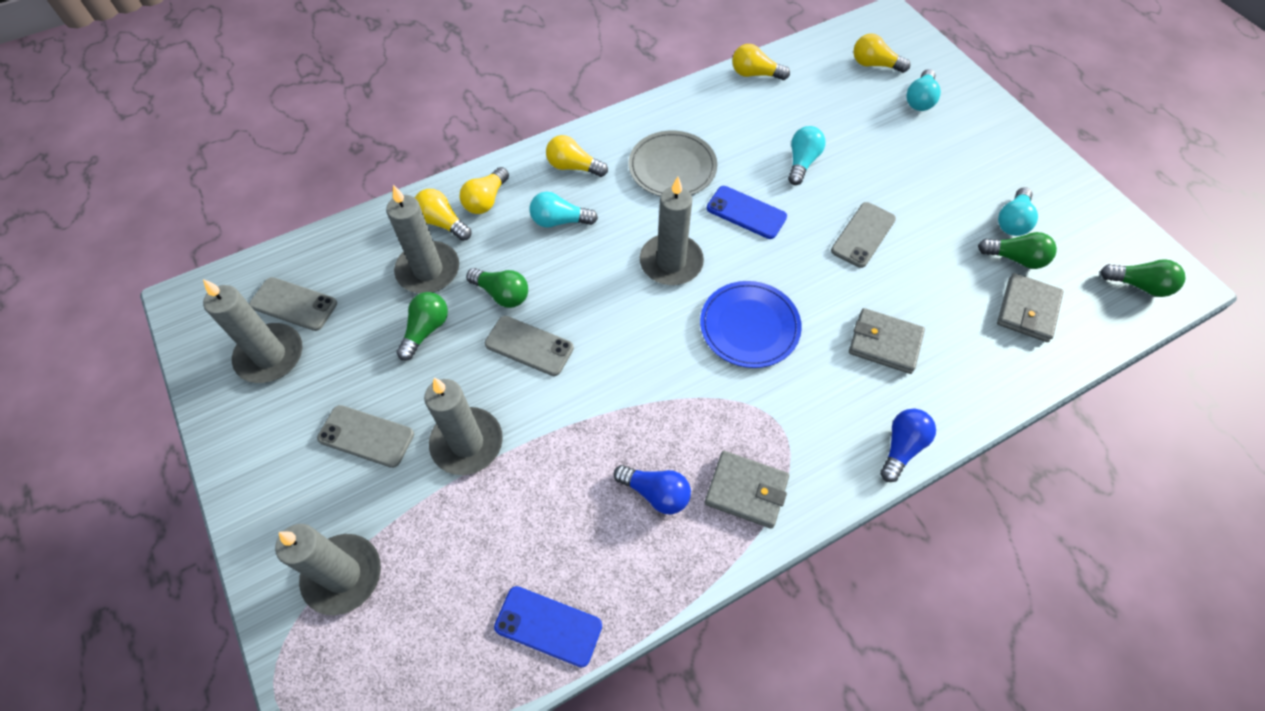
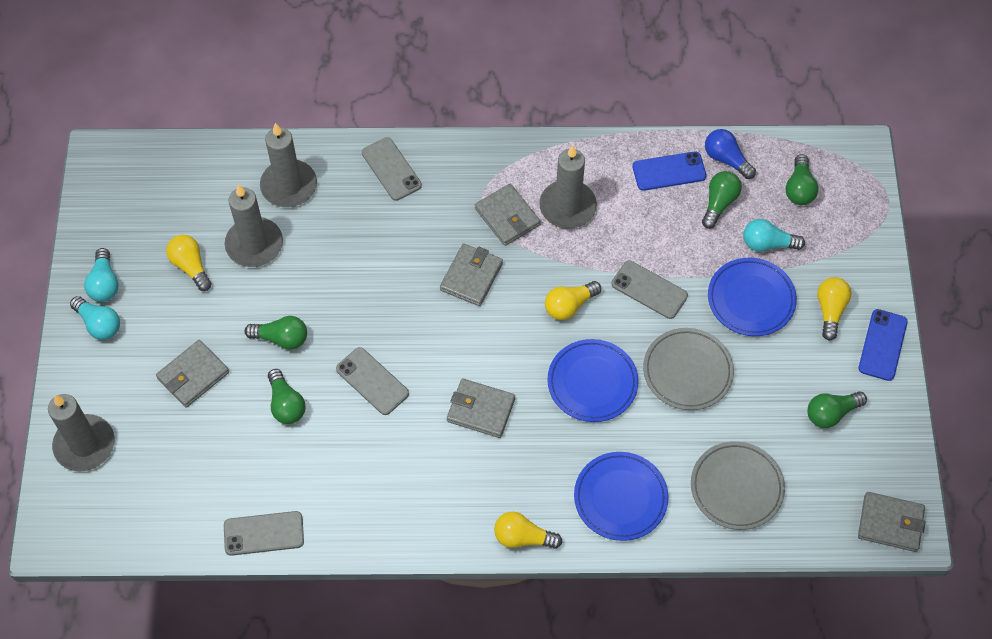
blue light bulb: 2 -> 1
blue plate: 1 -> 3
green light bulb: 4 -> 5
grey candle: 5 -> 4
grey plate: 1 -> 2
grey wallet: 3 -> 5
turquoise light bulb: 4 -> 3
yellow light bulb: 5 -> 4

